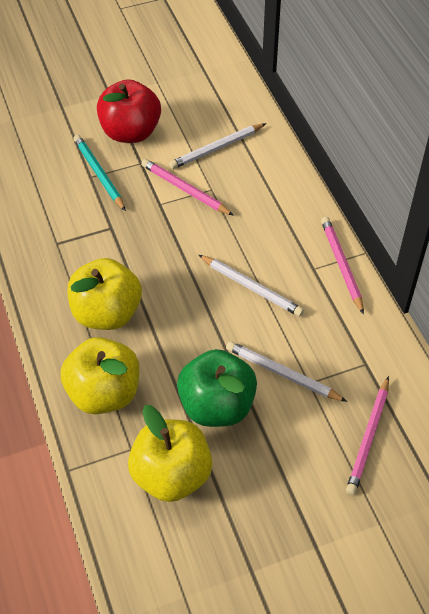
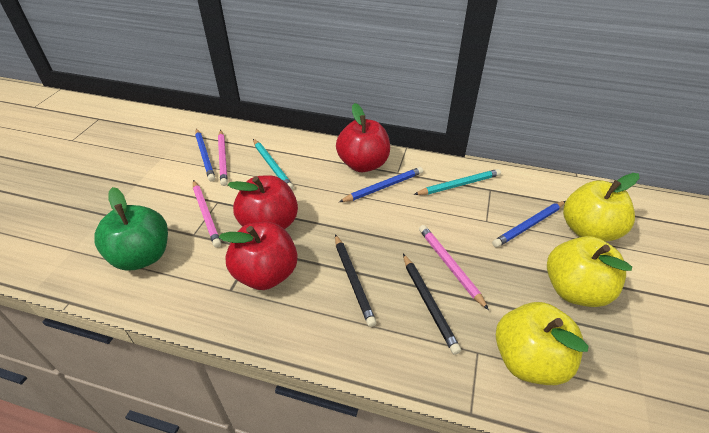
black pencil: 0 -> 2
blue pencil: 0 -> 3
red apple: 1 -> 3
turquoise pencil: 1 -> 2
white pencil: 3 -> 0

